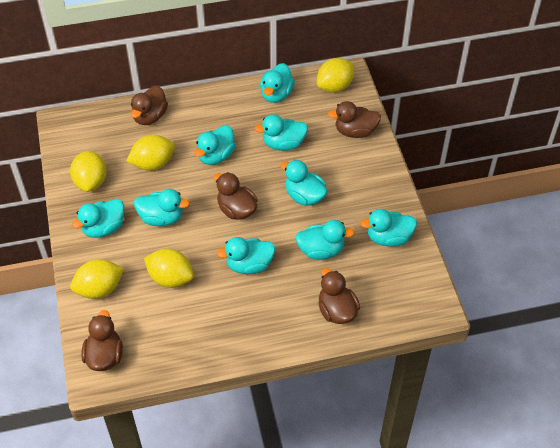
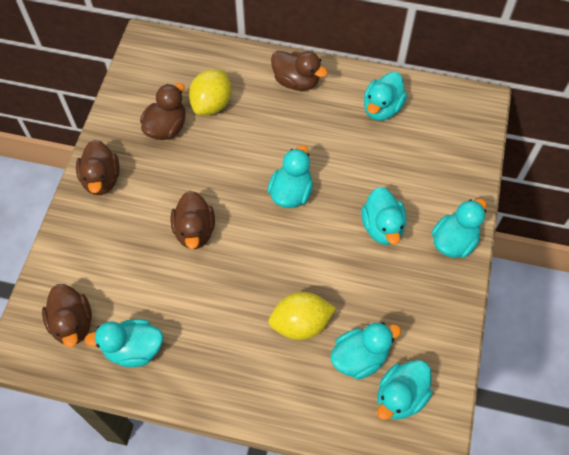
turquoise duck: 9 -> 7
yellow lemon: 5 -> 2

